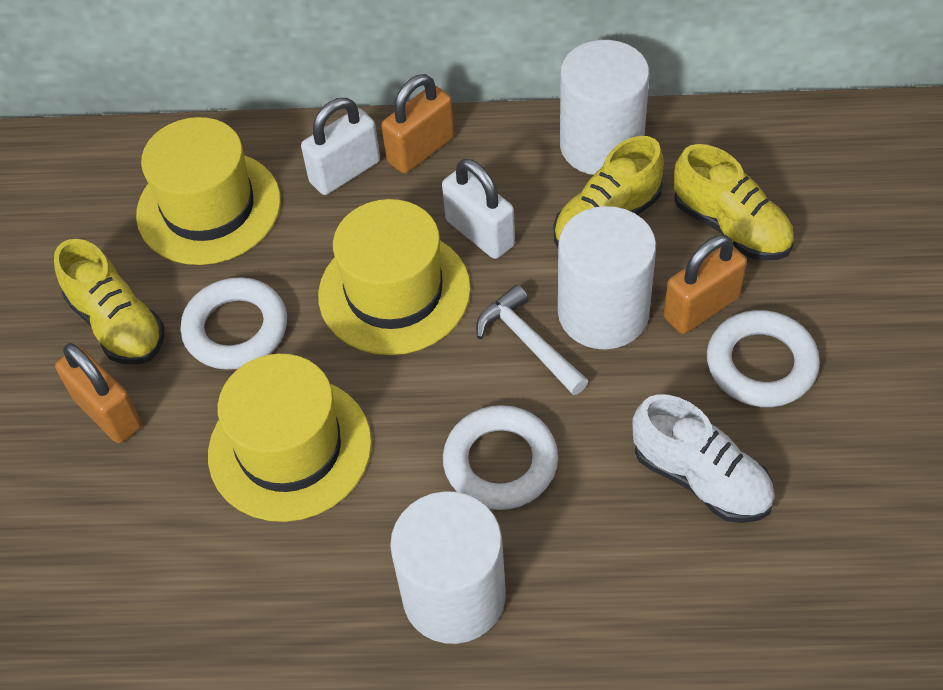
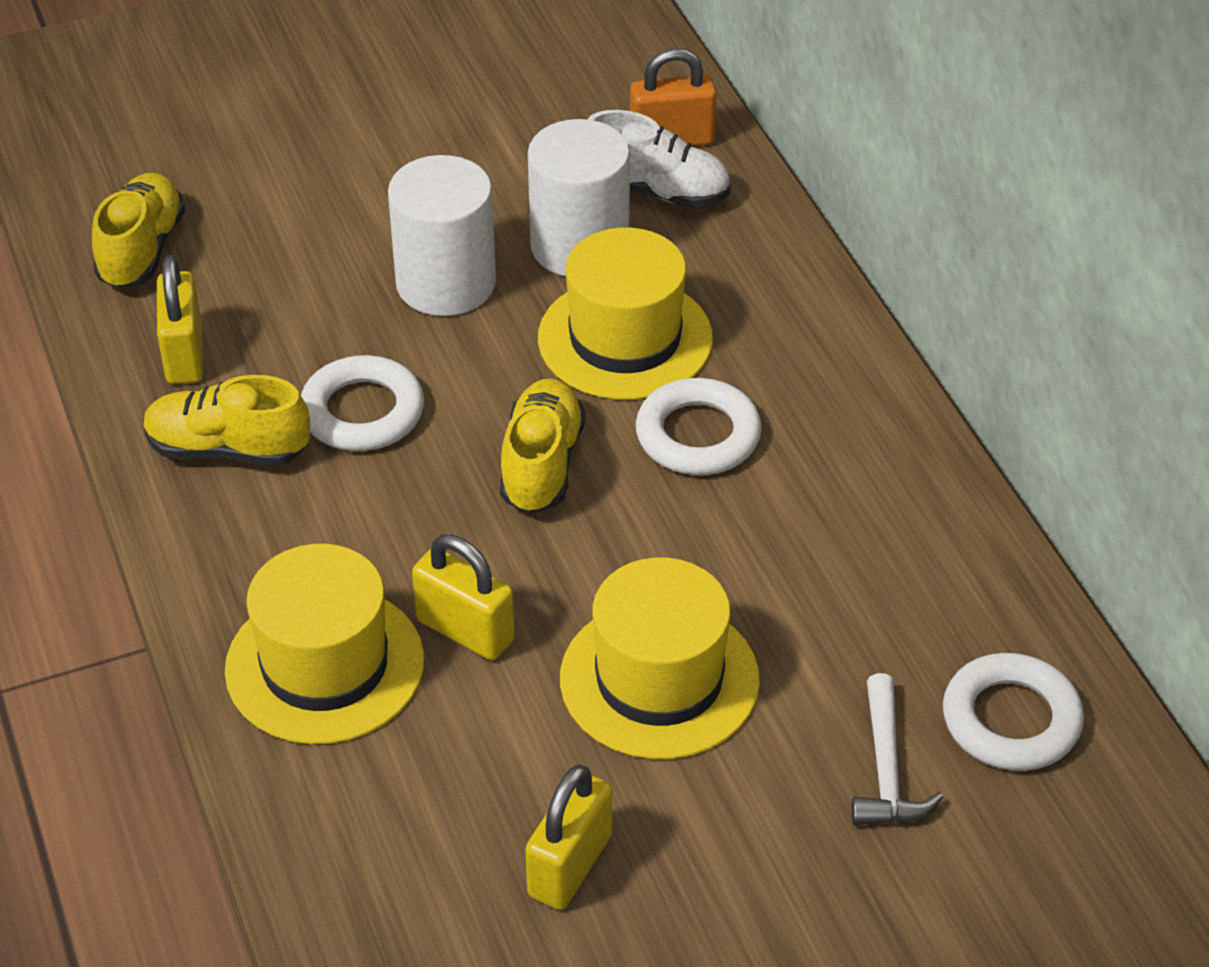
orange padlock: 3 -> 1
white cylinder: 3 -> 2
white padlock: 2 -> 0
yellow padlock: 0 -> 3

